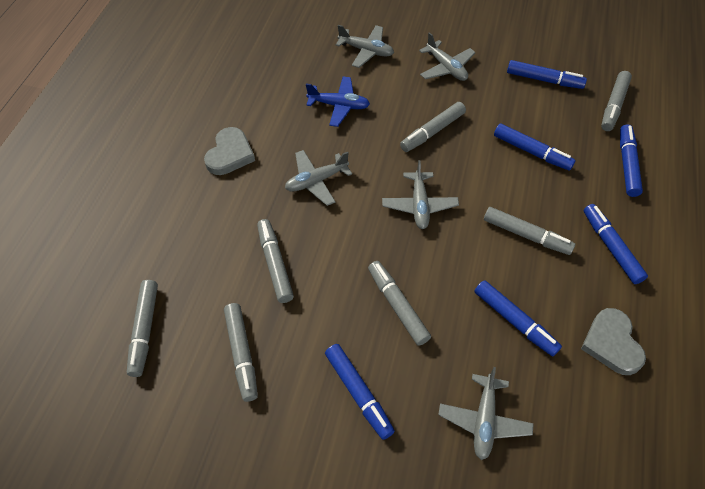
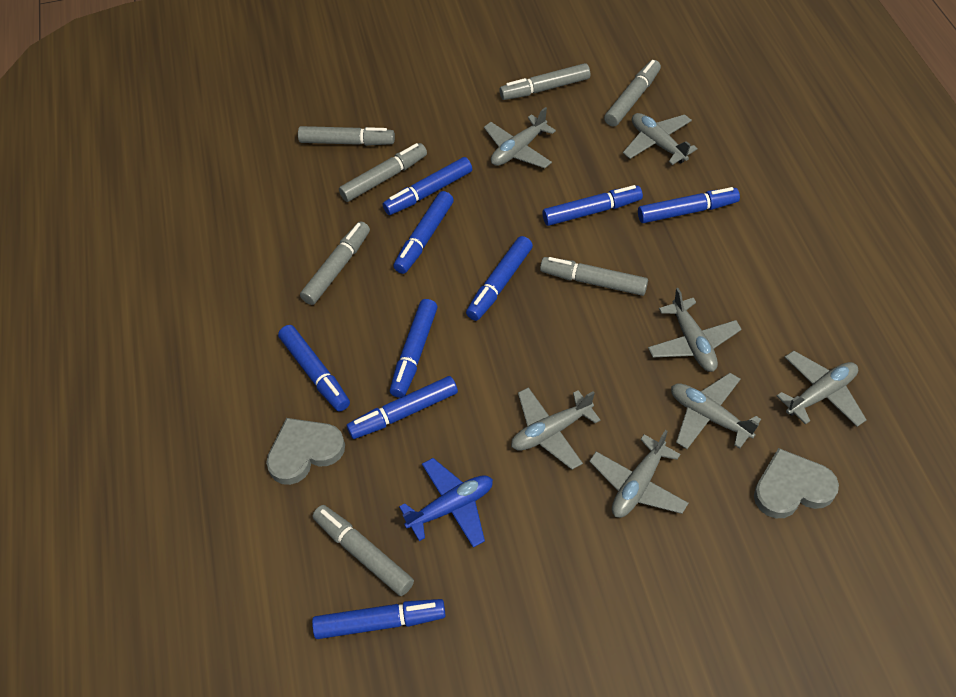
blue marker: 6 -> 9
grey plane: 5 -> 7

